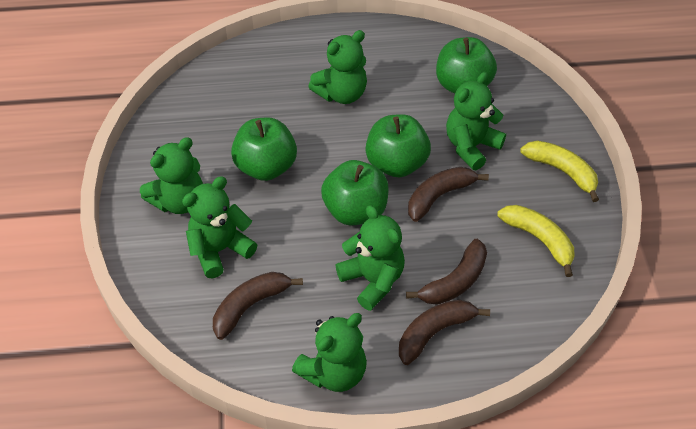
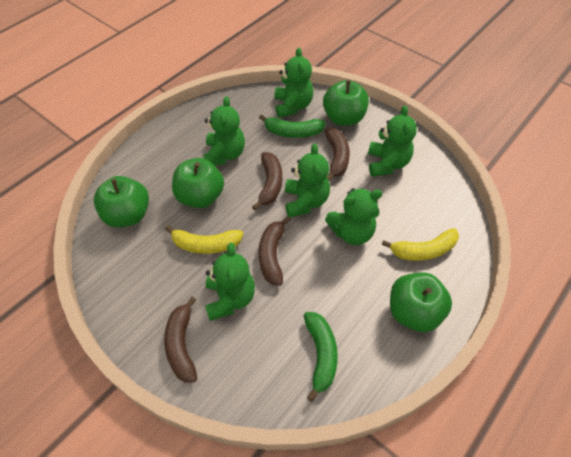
green banana: 0 -> 2

